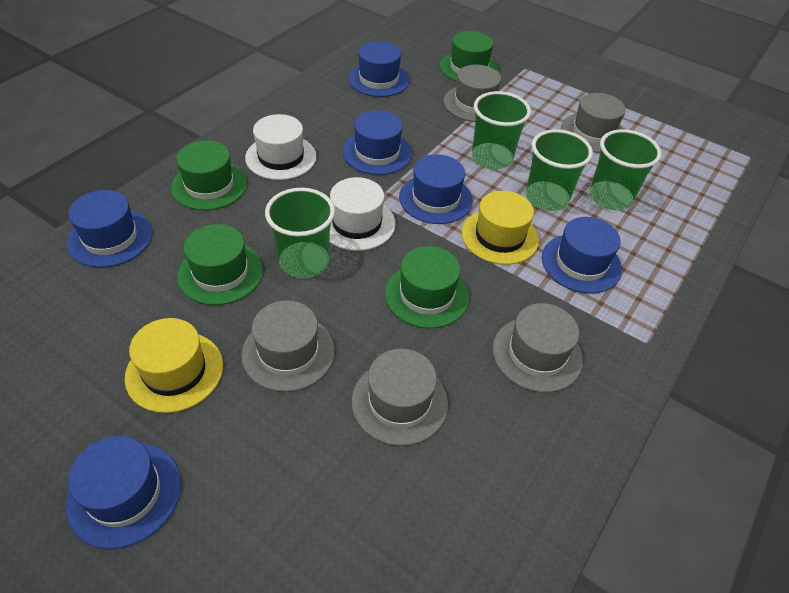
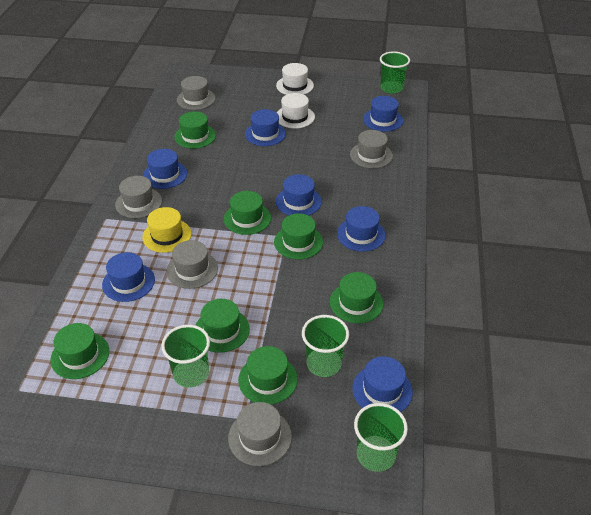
blue hat: 6 -> 7
green hat: 4 -> 7
yellow hat: 2 -> 1

